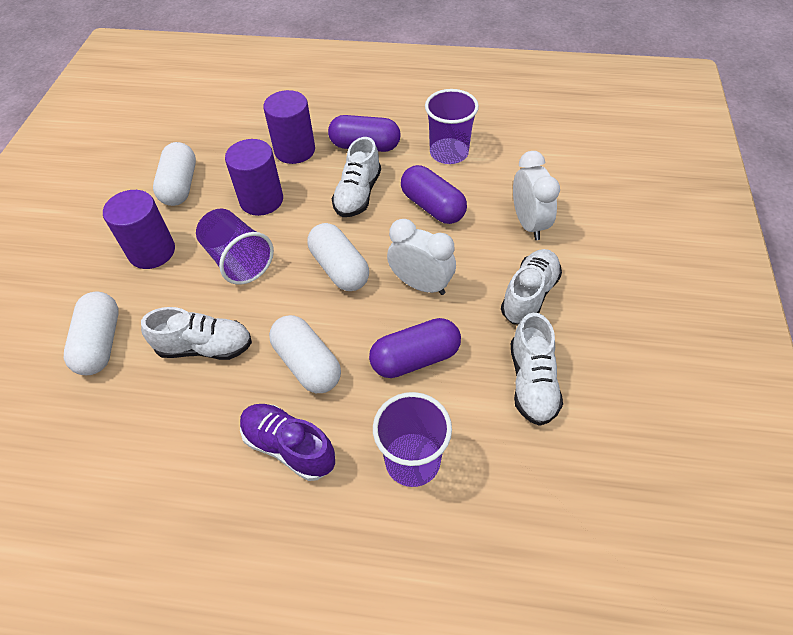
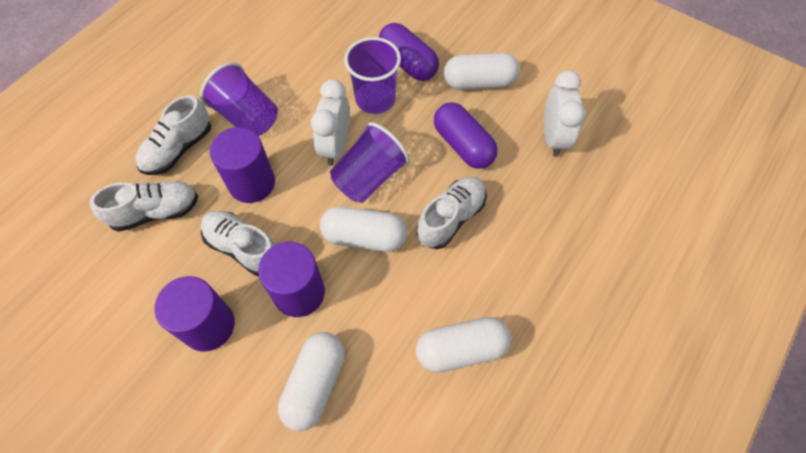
purple capsule: 3 -> 2
purple shoe: 1 -> 0

